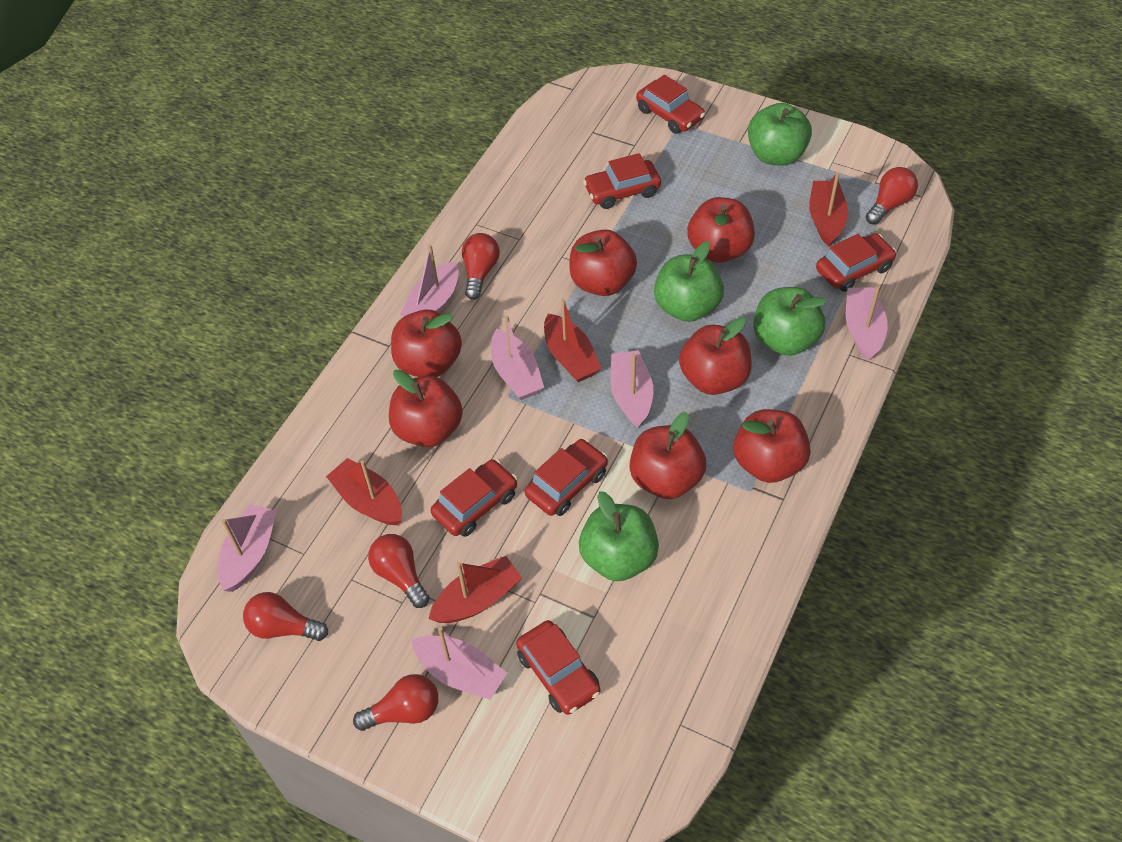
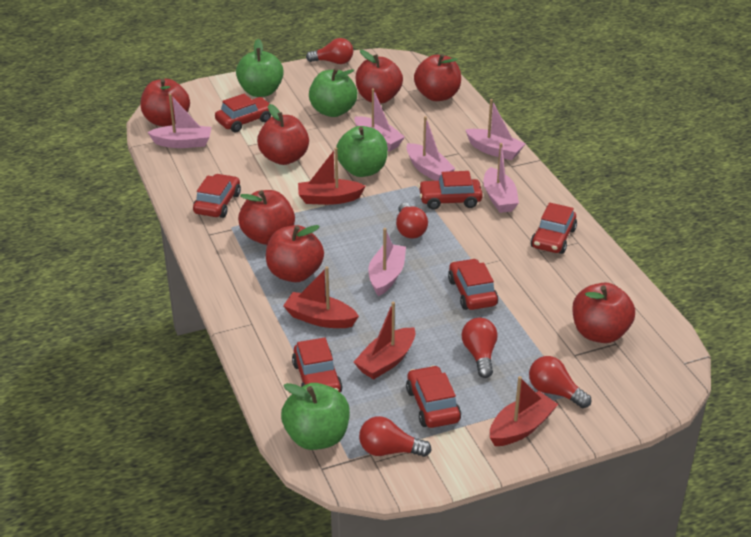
red car: 6 -> 7

